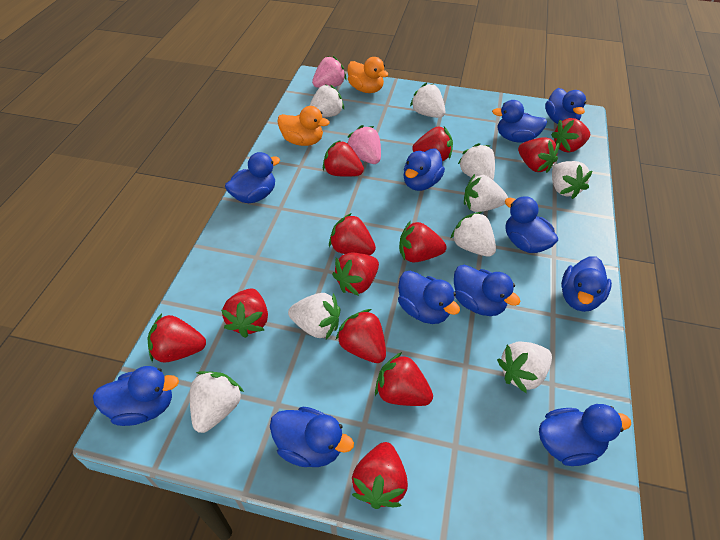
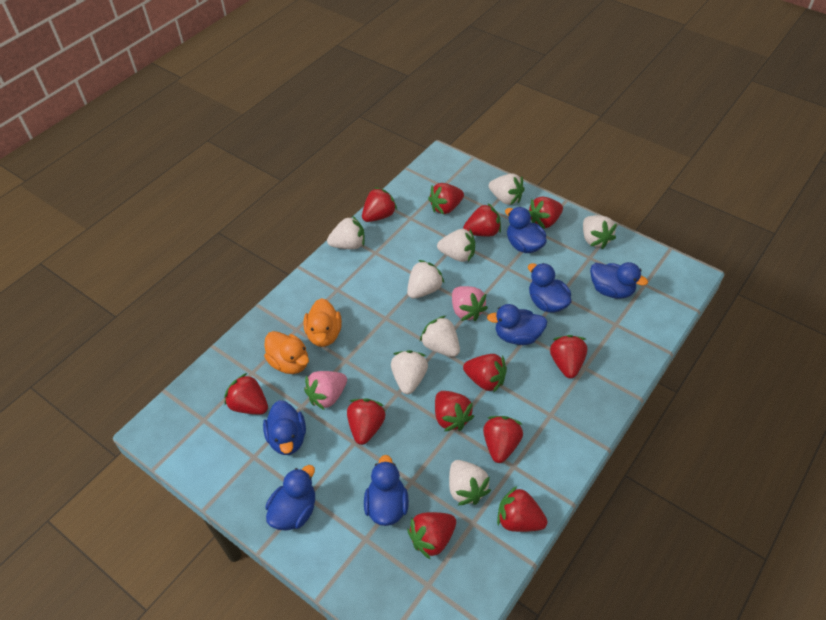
blue duck: 11 -> 7
white strawberry: 9 -> 8

